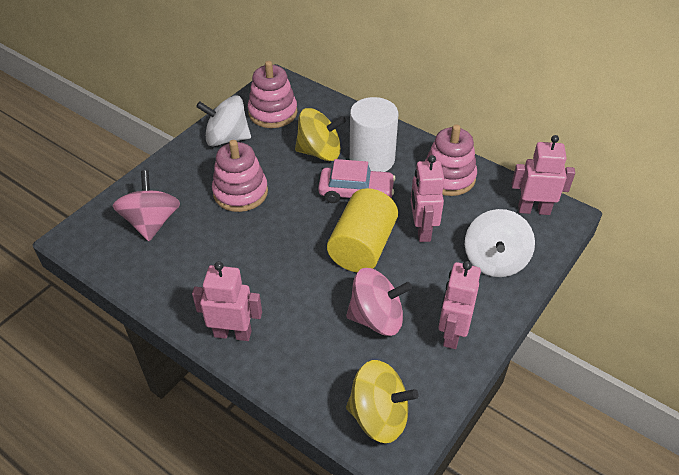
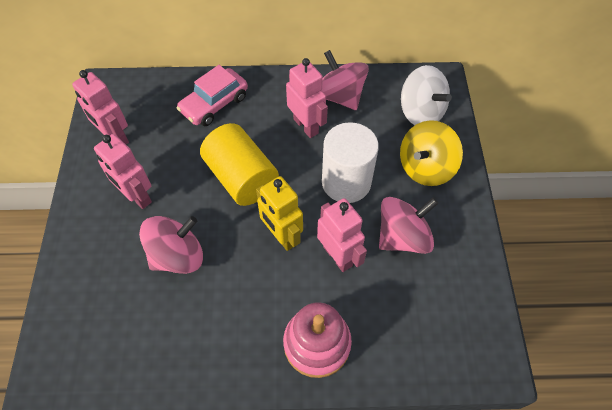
pink spinning top: 2 -> 3
pink stacking toy: 3 -> 1
white spinning top: 2 -> 1
yellow robot: 0 -> 1
yellow spinning top: 2 -> 1

